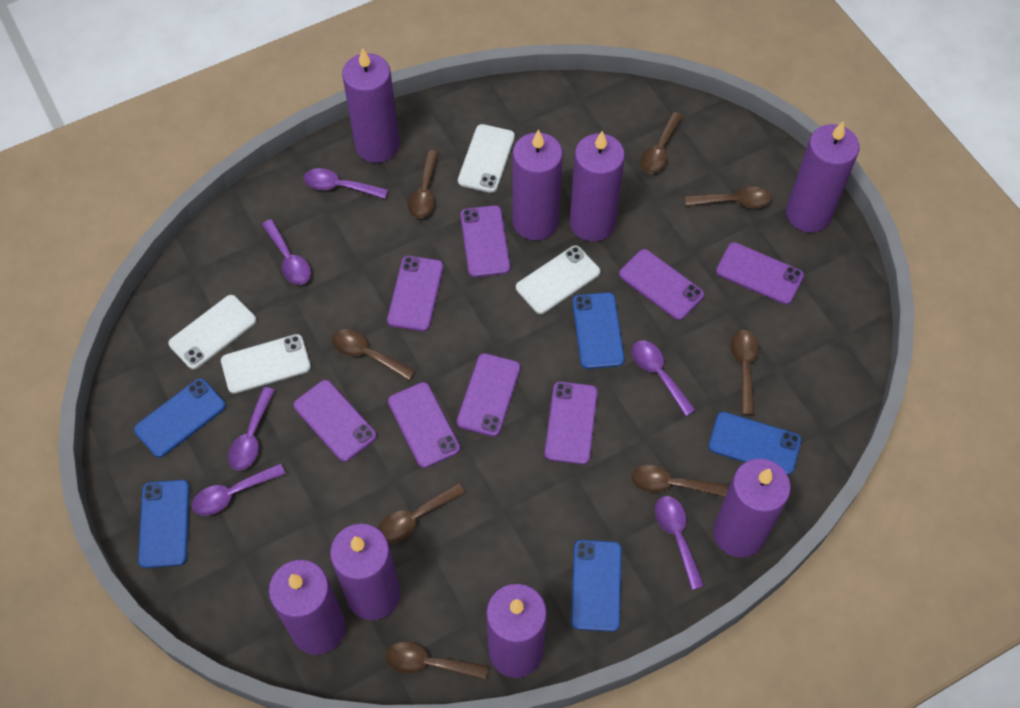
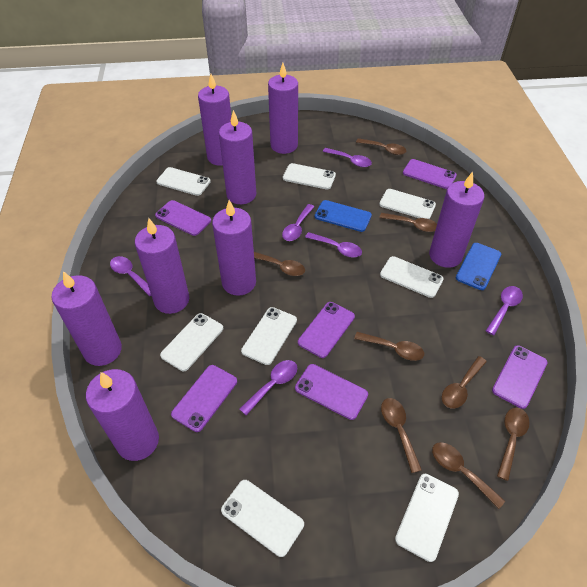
blue phone: 5 -> 2
purple phone: 8 -> 6
white phone: 4 -> 8

